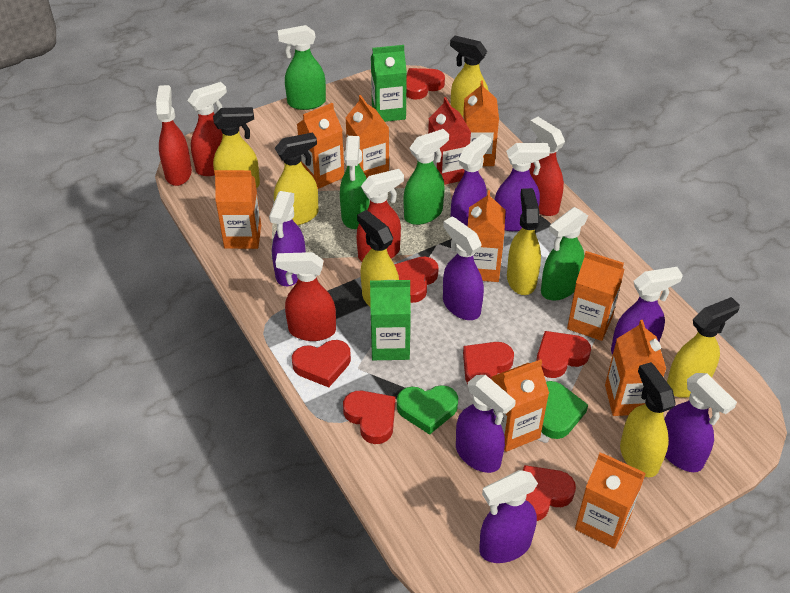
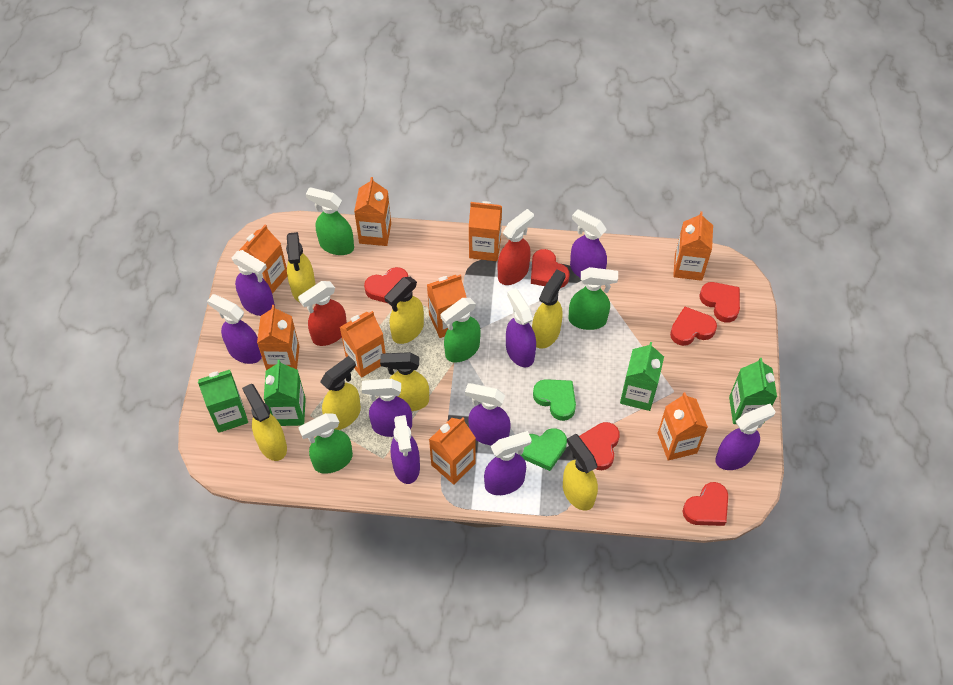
green carton: 2 -> 4
purple spray bottle: 8 -> 9
red carton: 1 -> 0
red heart: 7 -> 6
red spray bottle: 5 -> 2

